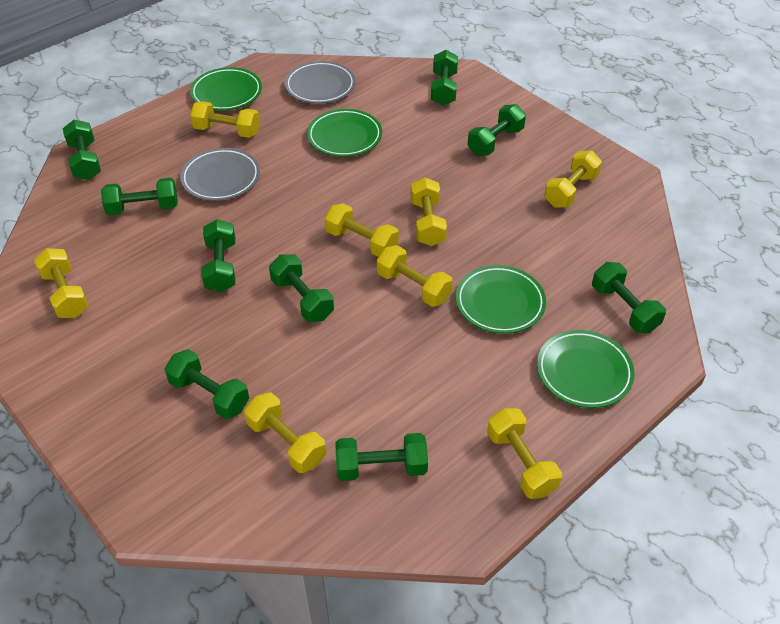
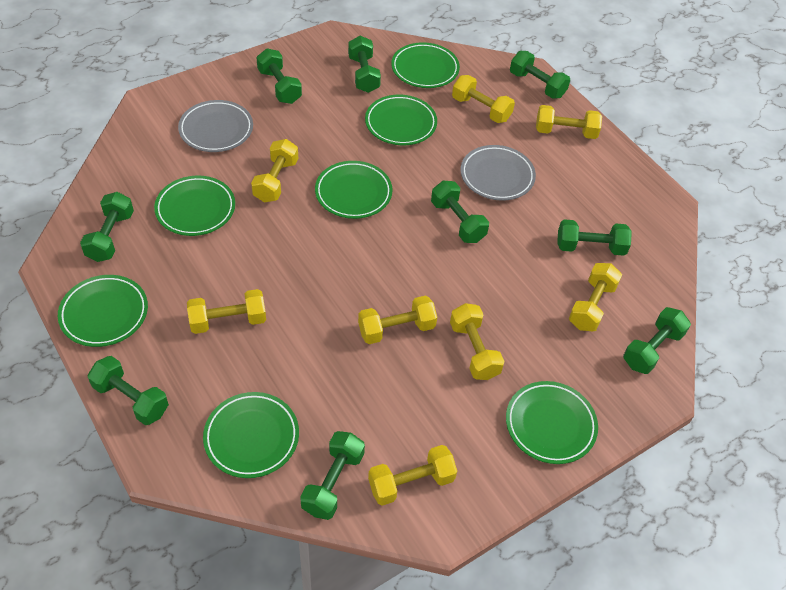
green plate: 4 -> 7

